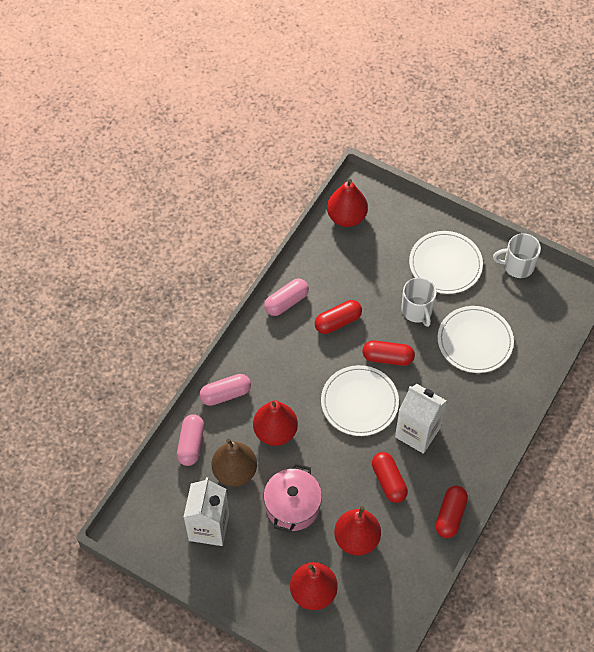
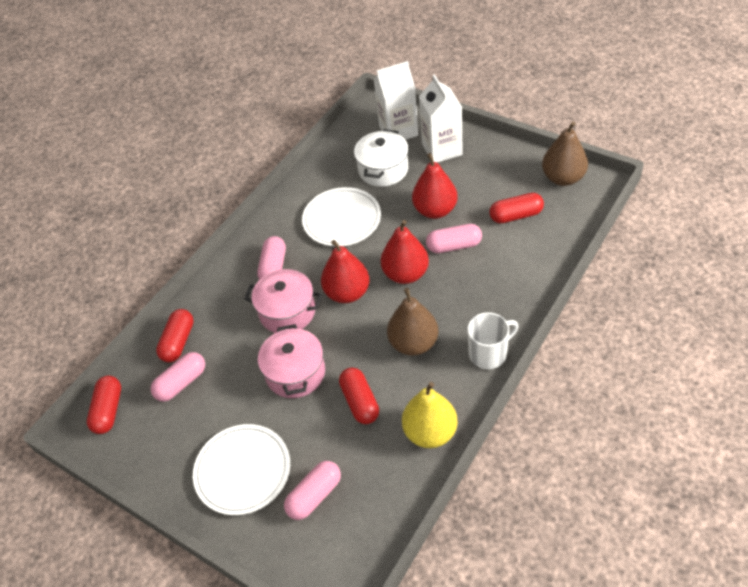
brown pear: 1 -> 2
pink capsule: 3 -> 4
pink pot: 1 -> 2
red pear: 4 -> 3
white mug: 2 -> 1
white plate: 3 -> 2
white pot: 0 -> 1
yellow pear: 0 -> 1

